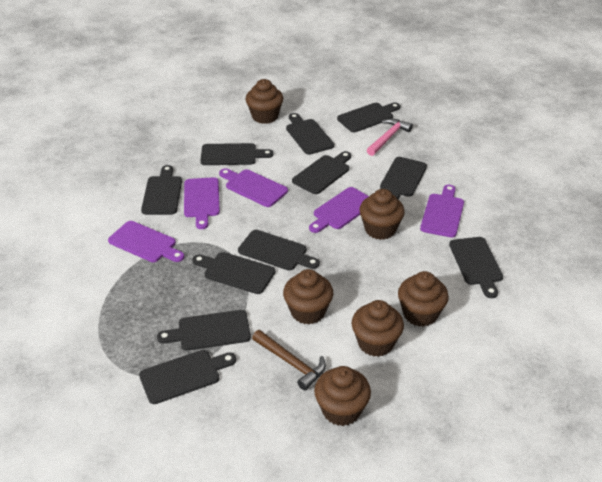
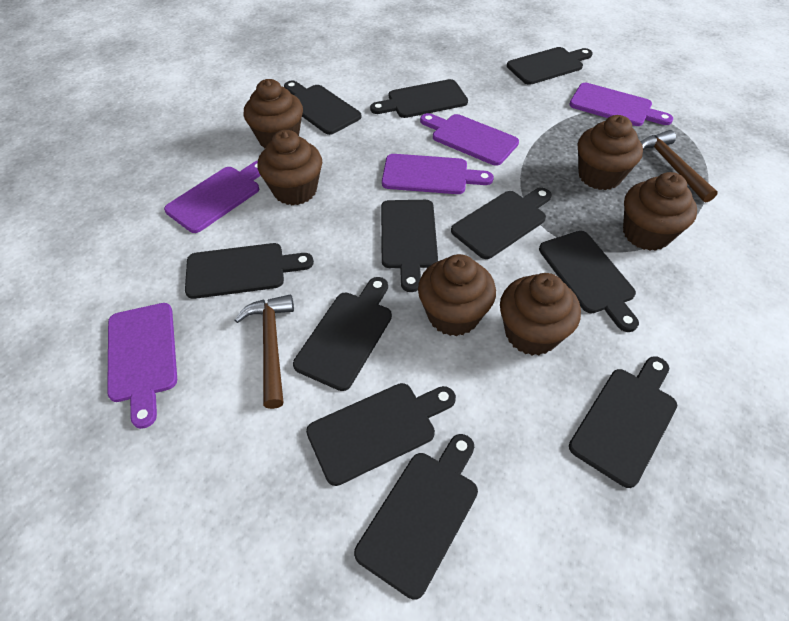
brown hammer: 1 -> 2
pink hammer: 1 -> 0

